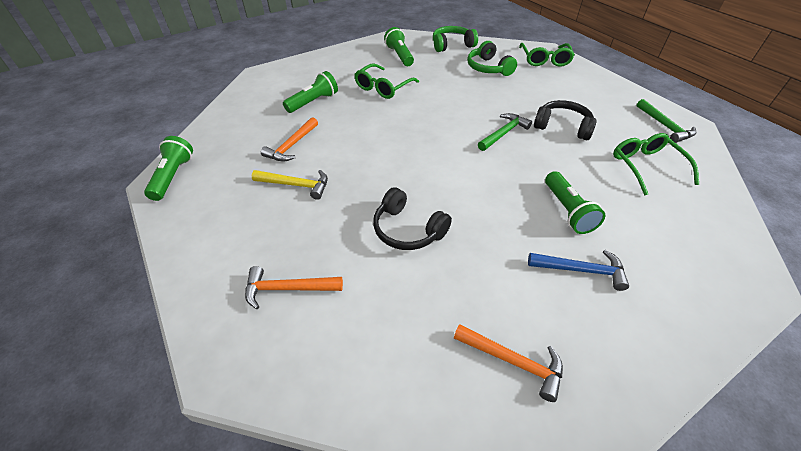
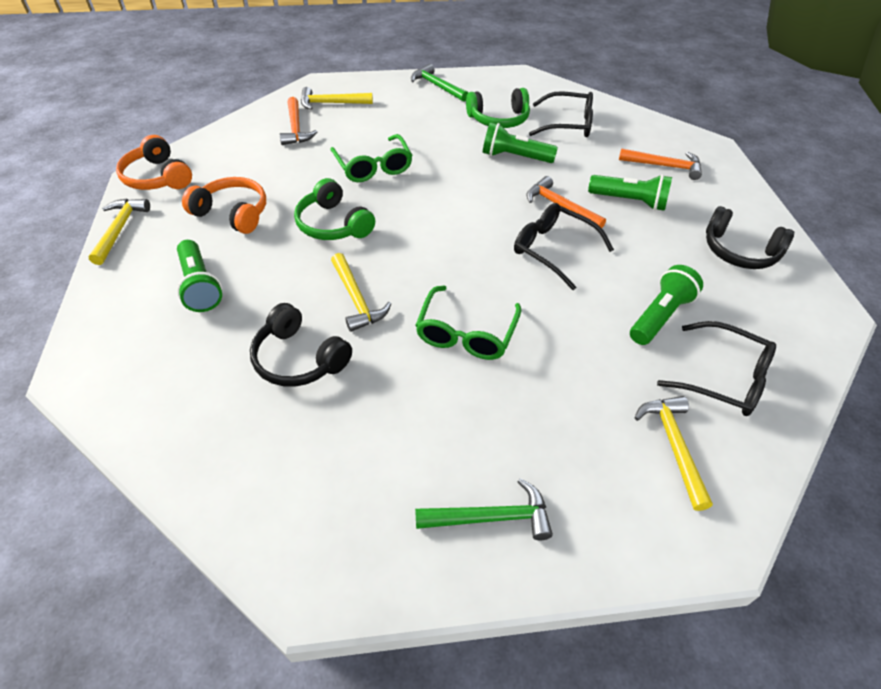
black glasses: 0 -> 3
blue hammer: 1 -> 0
green glasses: 3 -> 2
orange headphones: 0 -> 2
yellow hammer: 1 -> 4

